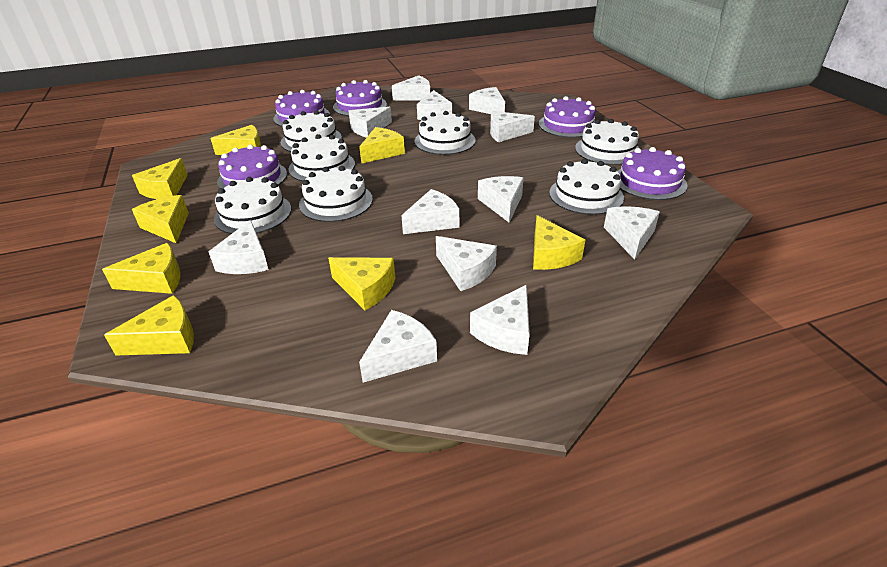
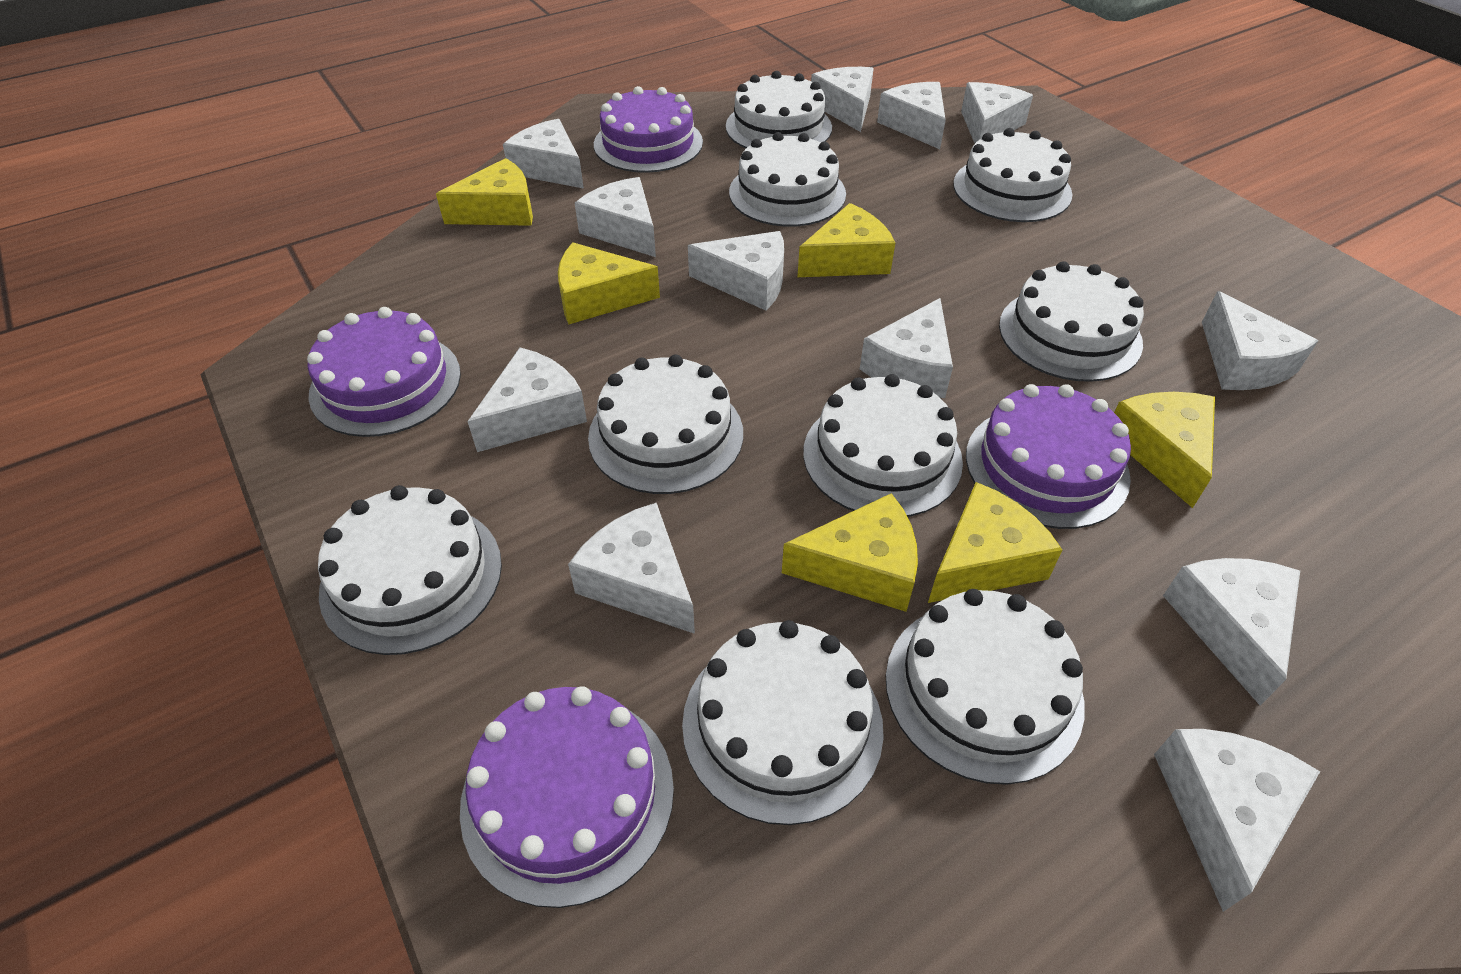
purple cake: 5 -> 4
white cake: 7 -> 9
yellow cheese: 8 -> 6

